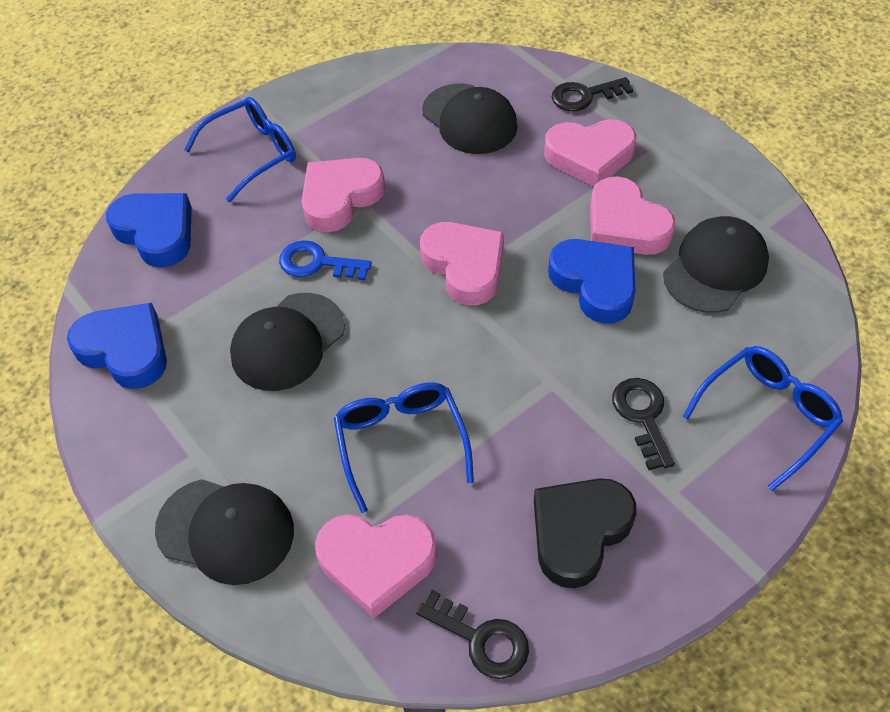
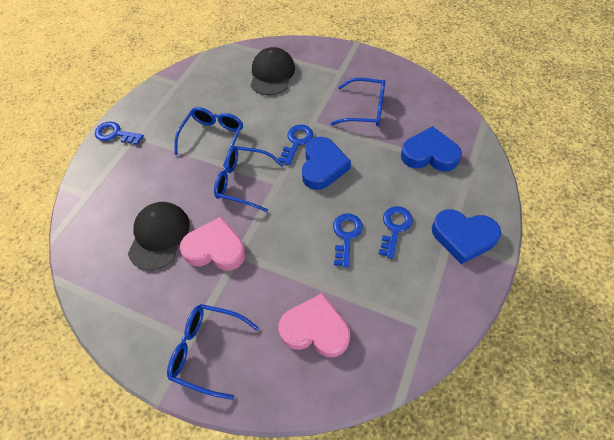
black cap: 4 -> 2
black heart: 1 -> 0
black key: 3 -> 0
blue glasses: 3 -> 4
blue key: 1 -> 4
pink heart: 5 -> 2

